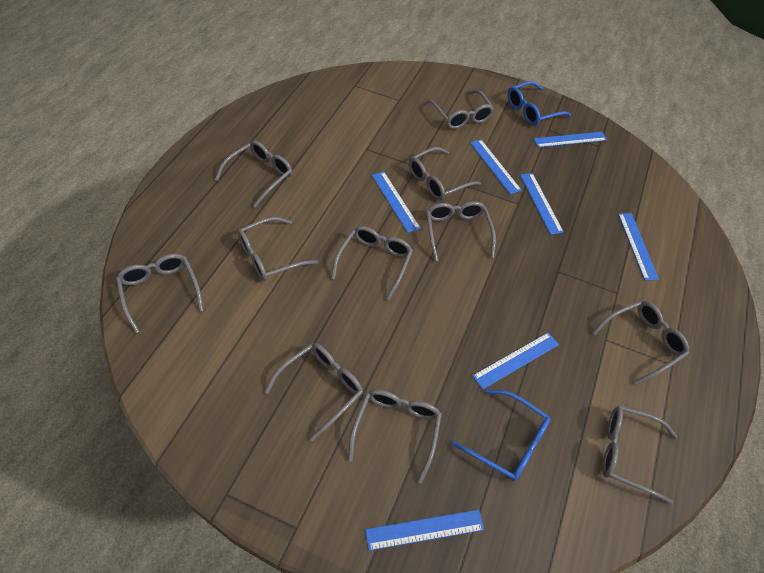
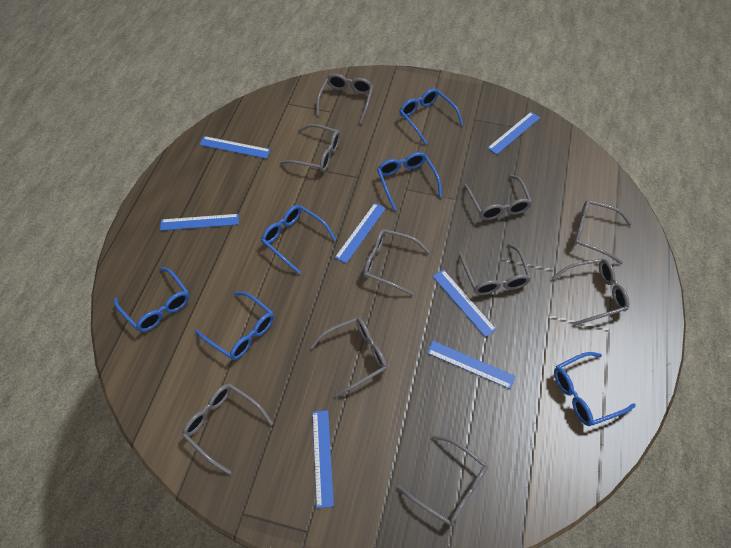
blue glasses: 2 -> 6
grey glasses: 11 -> 10

